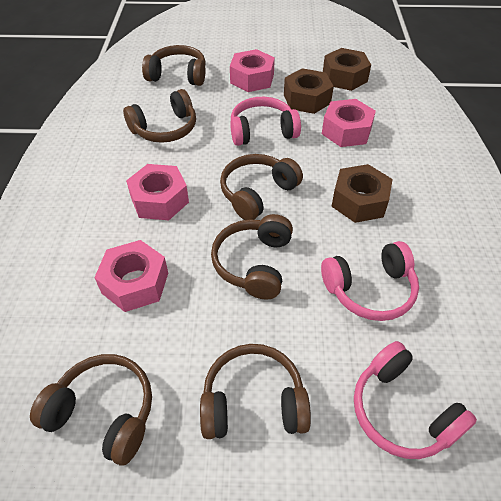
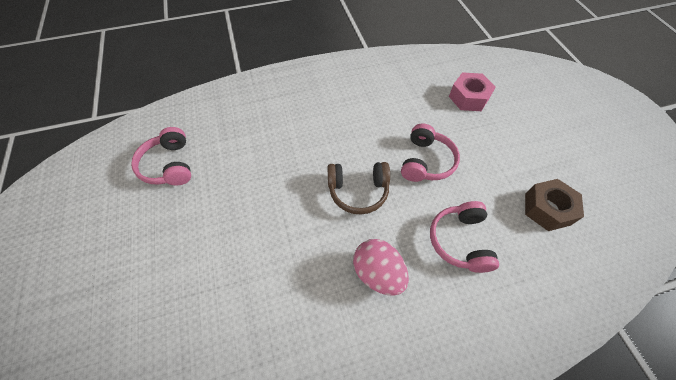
brown headphones: 6 -> 1
brown nut: 3 -> 1
pink egg: 0 -> 1
pink nut: 4 -> 1

